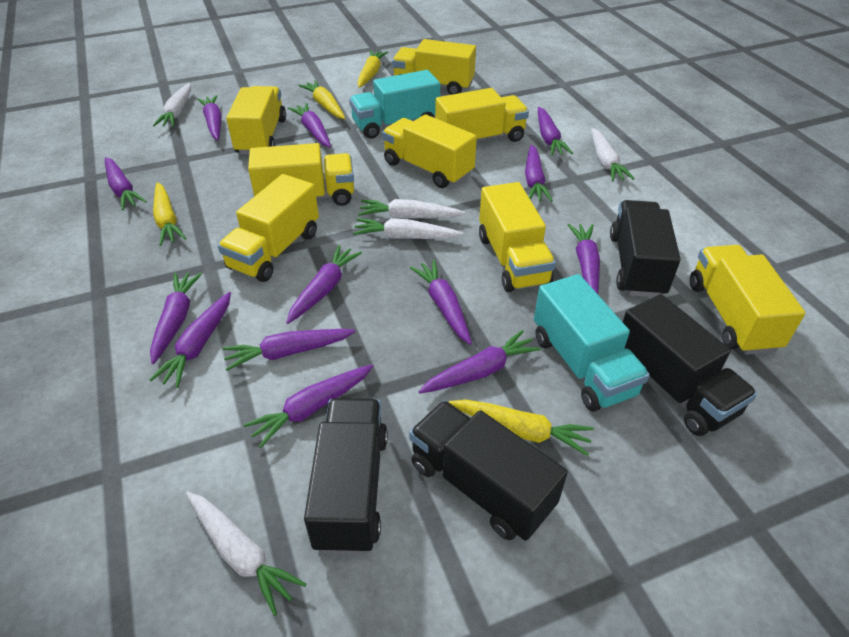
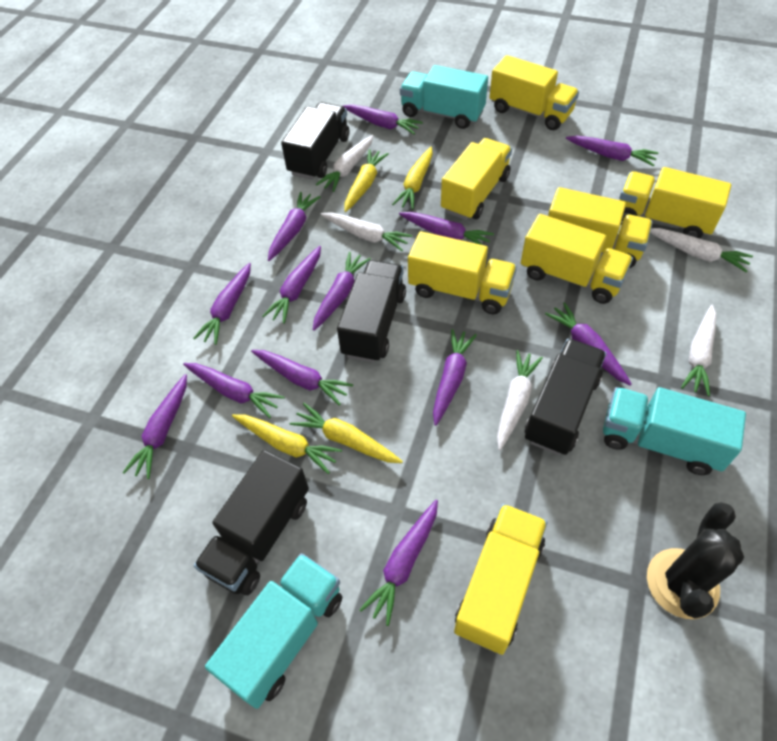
black cactus: 0 -> 1
turquoise truck: 2 -> 3
yellow truck: 8 -> 7

